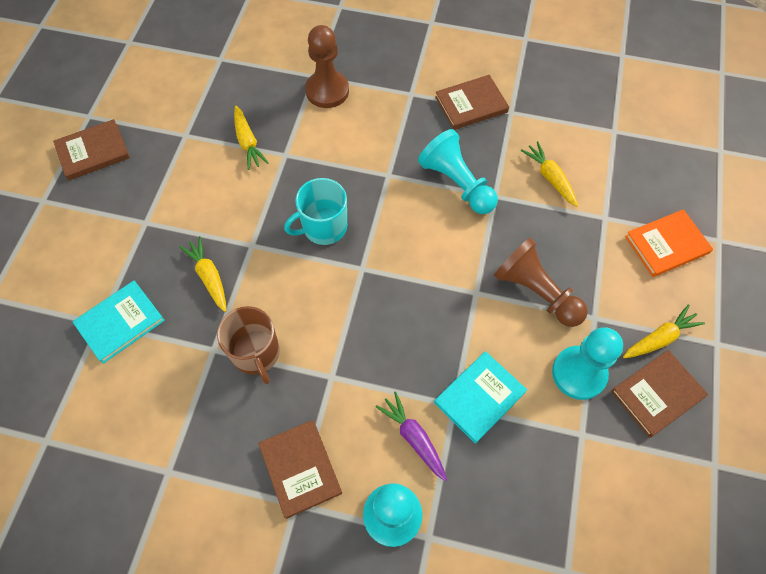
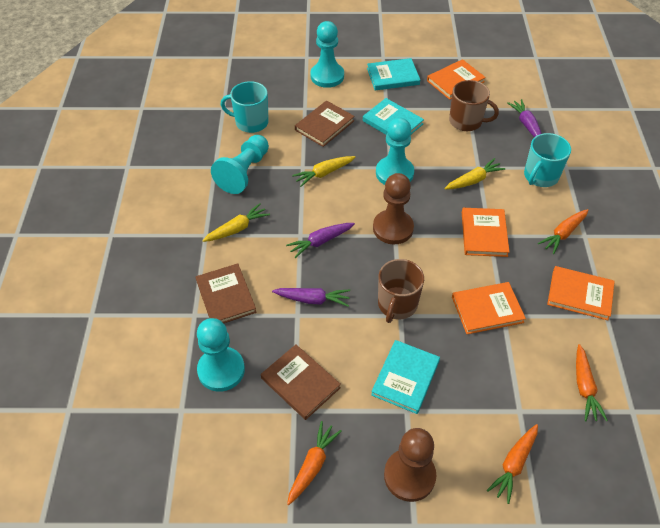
brown book: 4 -> 3
brown mug: 1 -> 2
orange book: 1 -> 4
orange carrot: 0 -> 4
purple carrot: 1 -> 3
turquoise book: 2 -> 3
turquoise mug: 1 -> 2
turquoise pawn: 3 -> 4
yellow carrot: 4 -> 3

